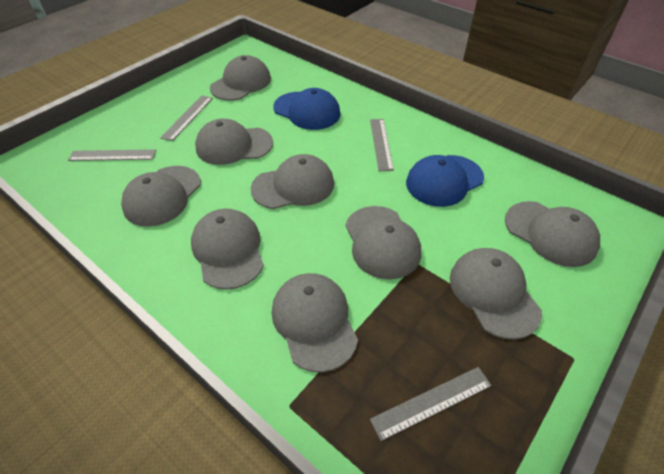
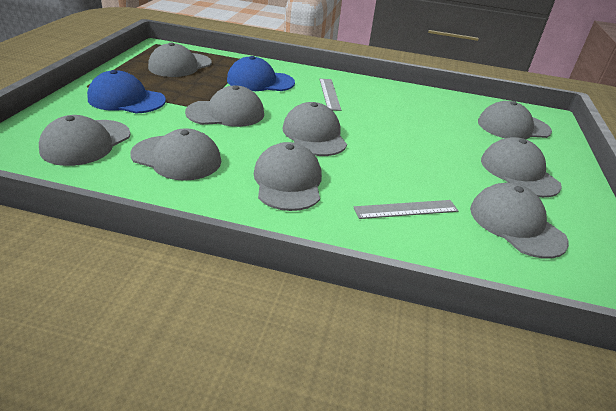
grey ruler: 4 -> 2

